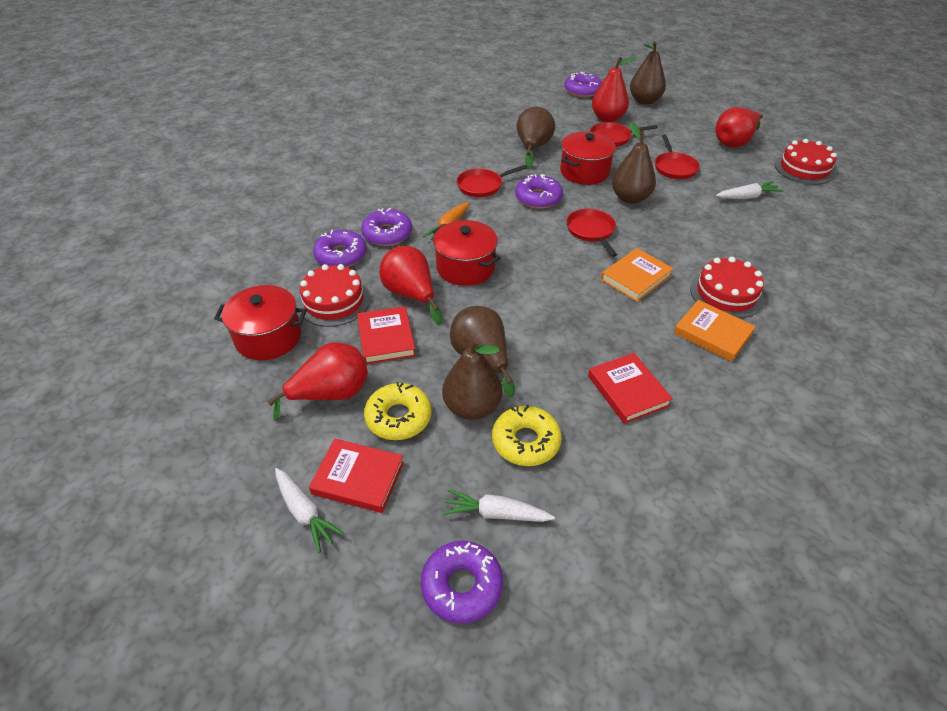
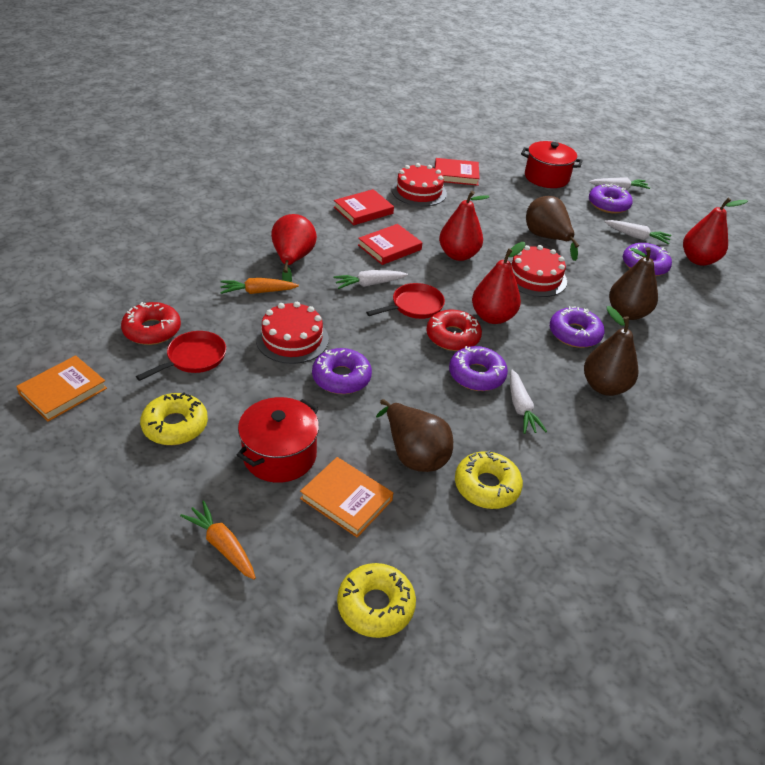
brown pear: 5 -> 4
orange carrot: 1 -> 2
red donut: 0 -> 2
red pan: 4 -> 2
red pot: 3 -> 2
white carrot: 3 -> 4
yellow donut: 2 -> 3

